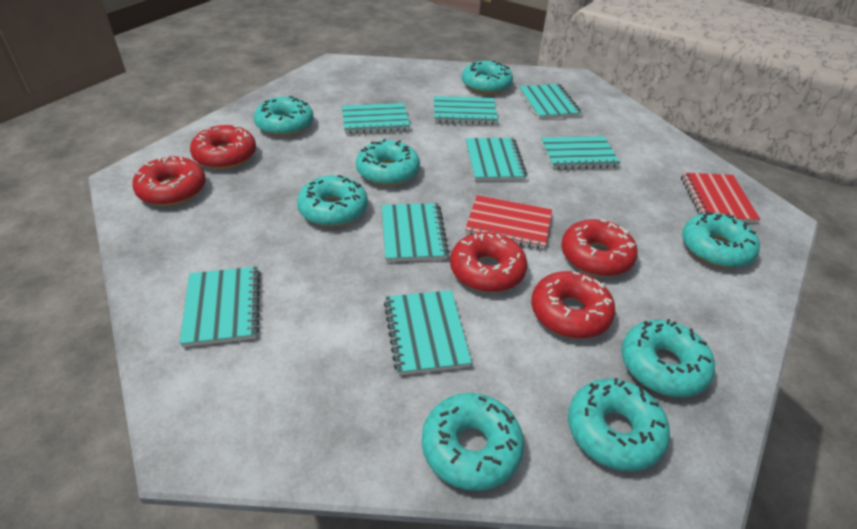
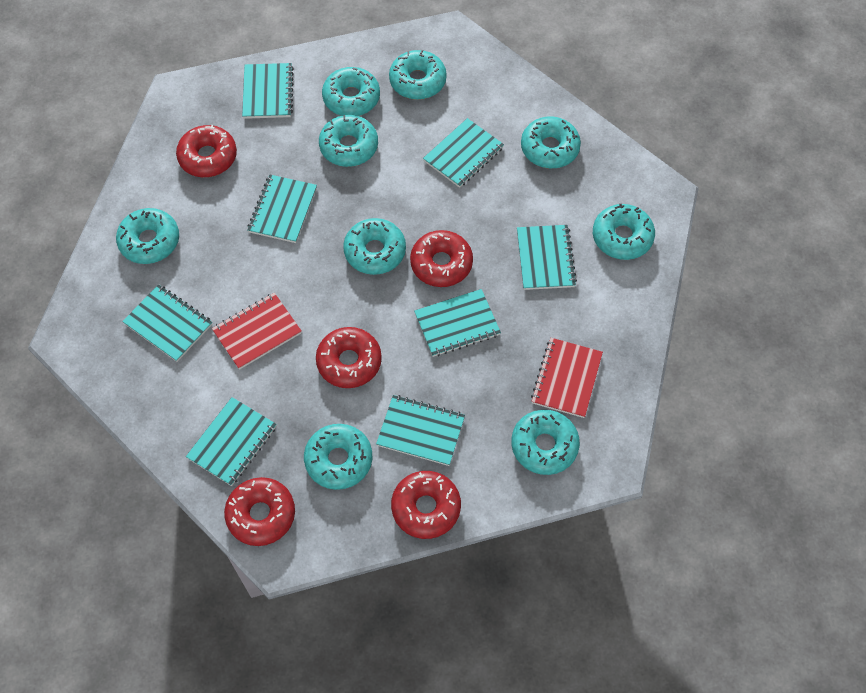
turquoise donut: 8 -> 9

